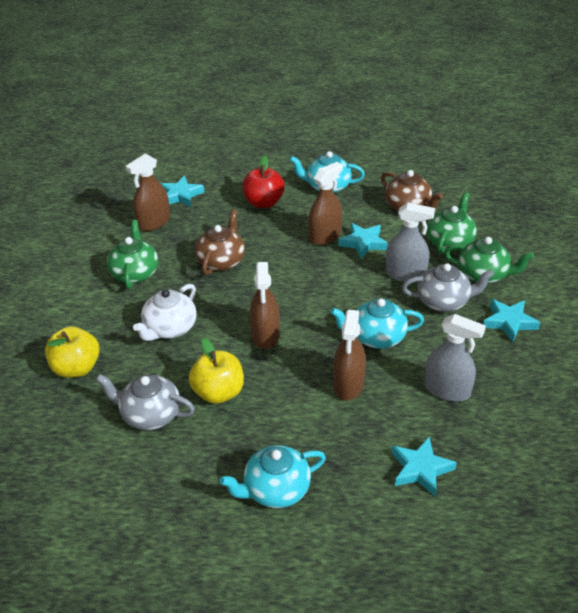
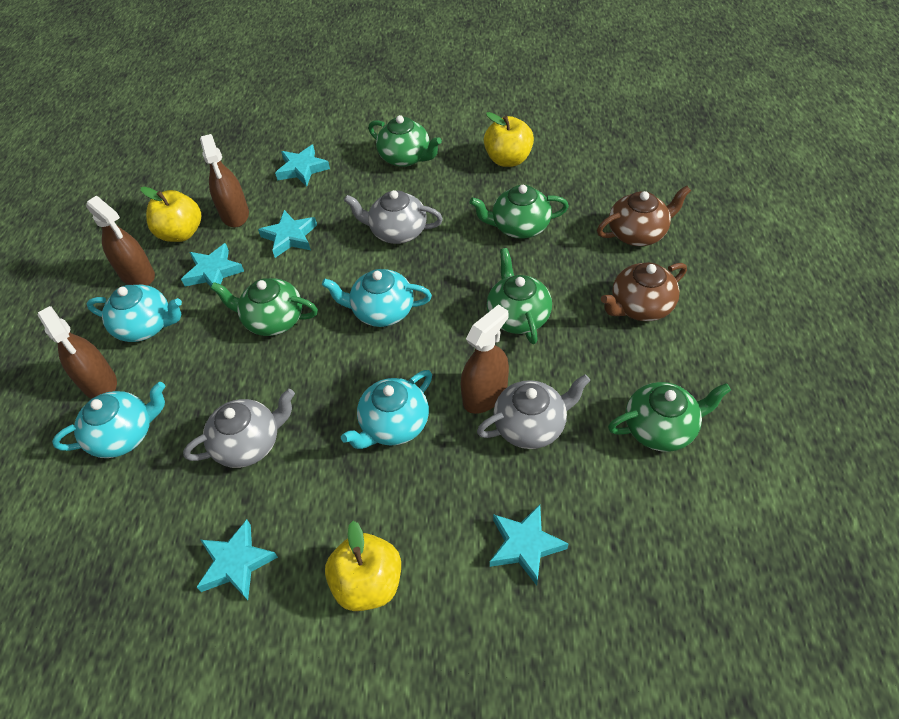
green teapot: 3 -> 5
grey spray bottle: 2 -> 0
grey teapot: 2 -> 3
red apple: 1 -> 0
turquoise star: 4 -> 5
turquoise teapot: 3 -> 4
white teapot: 1 -> 0
yellow apple: 2 -> 3

